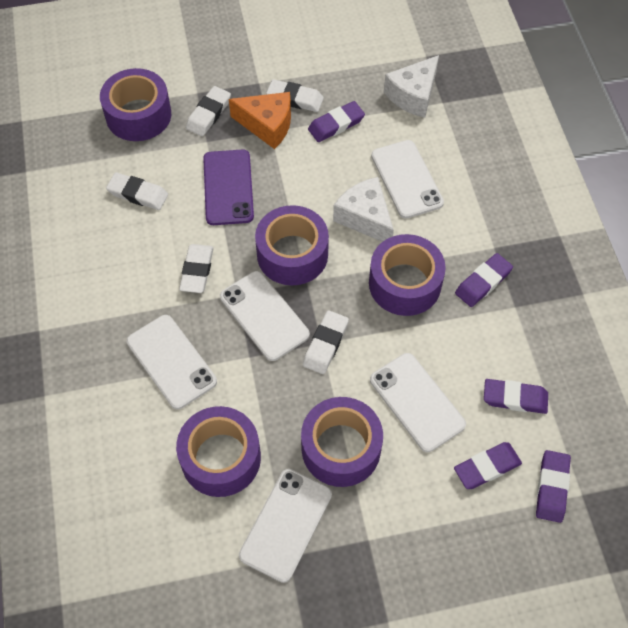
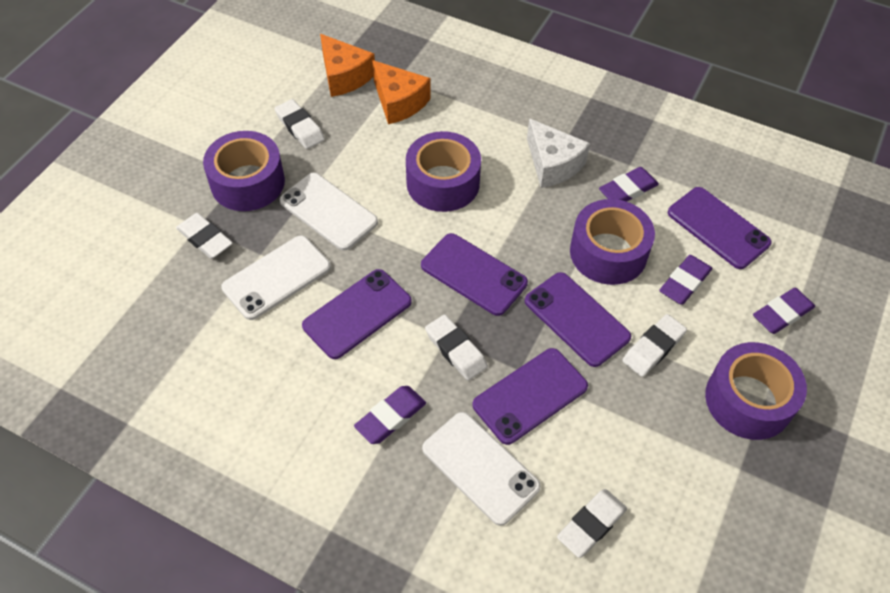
orange cheese: 1 -> 2
purple eraser: 5 -> 4
purple phone: 1 -> 5
purple tape: 5 -> 4
white cheese: 2 -> 1
white phone: 5 -> 3

